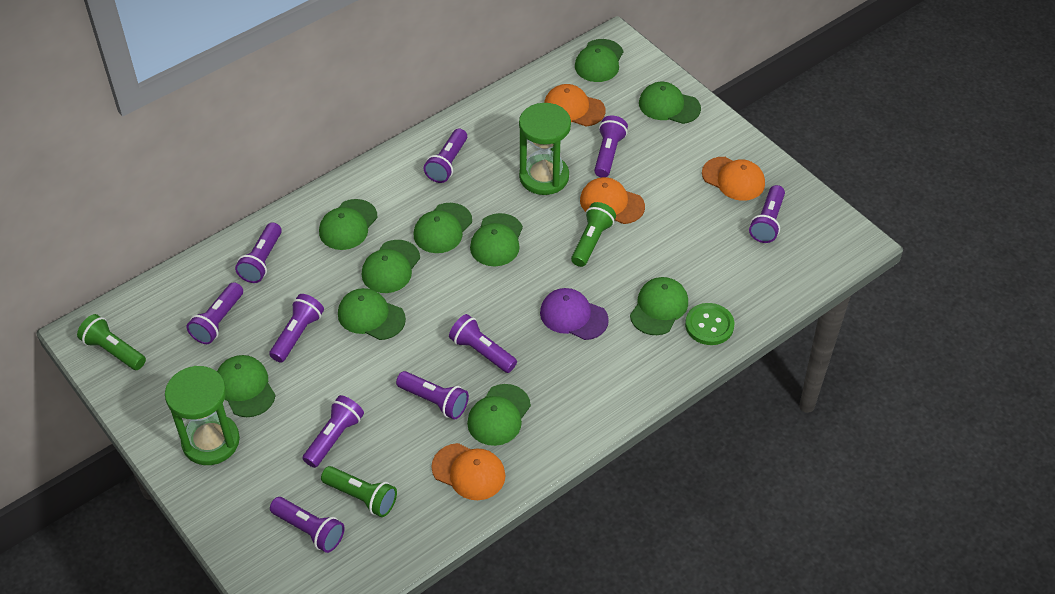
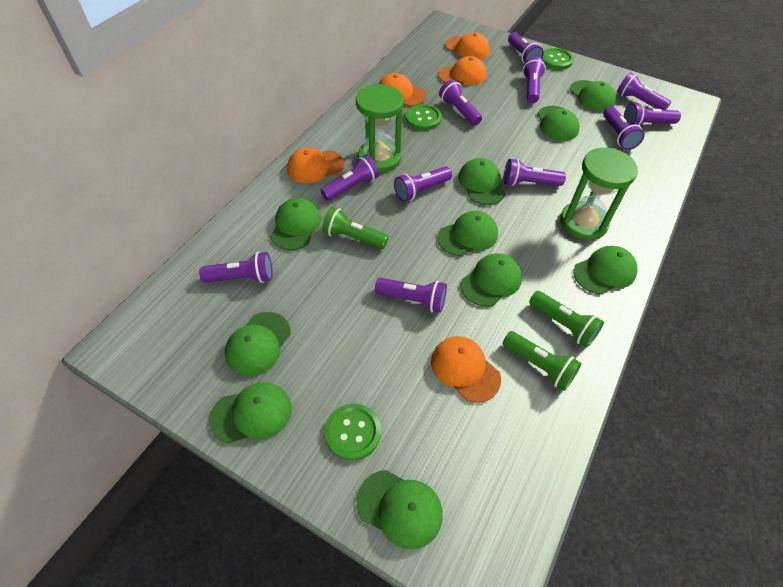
green button: 1 -> 3
orange cap: 4 -> 5
purple cap: 1 -> 0
purple flashlight: 10 -> 11

